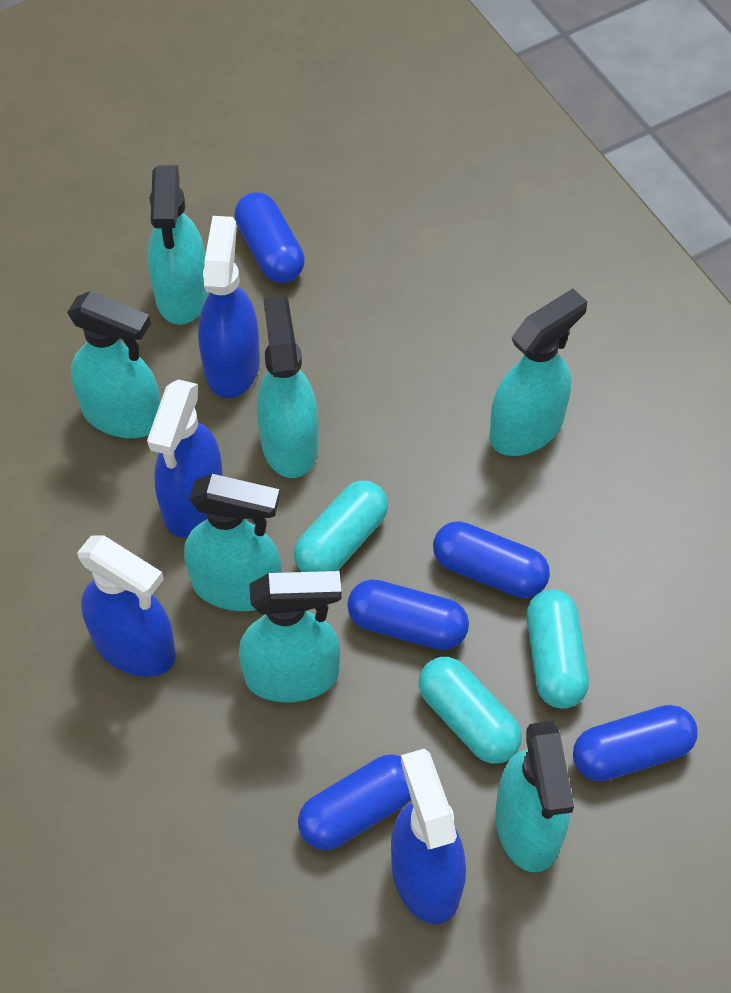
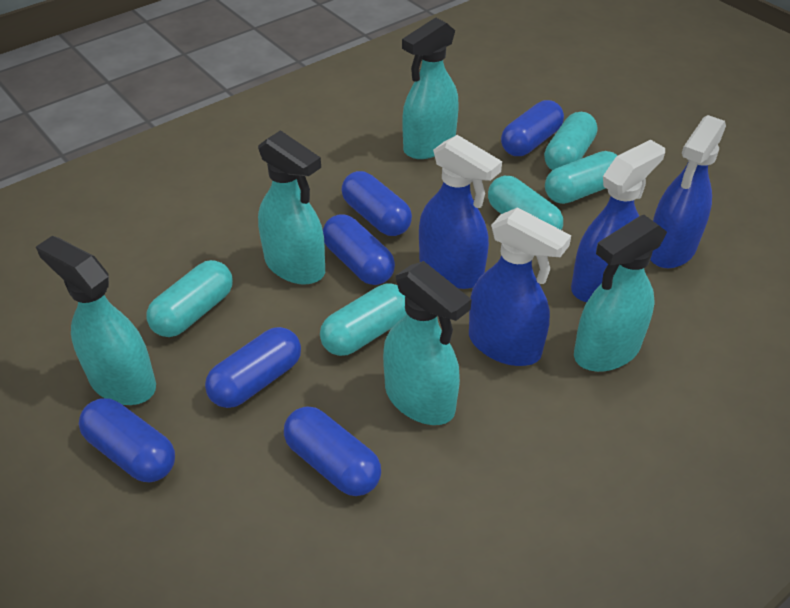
blue capsule: 5 -> 6
turquoise capsule: 3 -> 5
turquoise spray bottle: 7 -> 5

